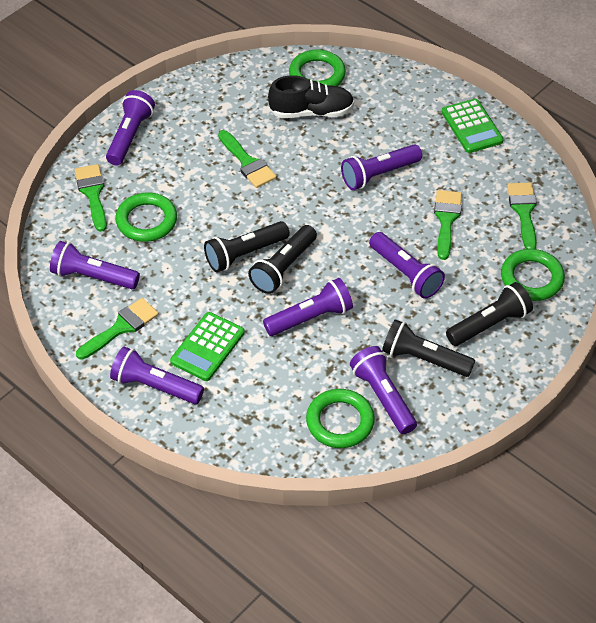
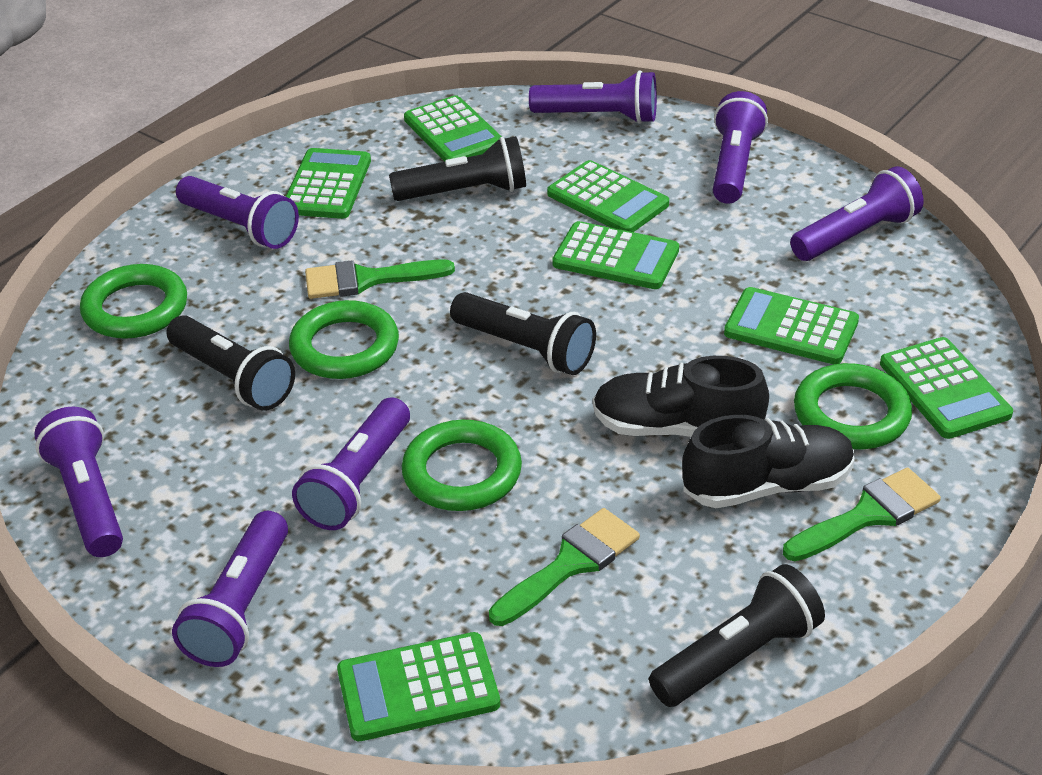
black shoe: 1 -> 2
green brush: 5 -> 3
green calculator: 2 -> 7

